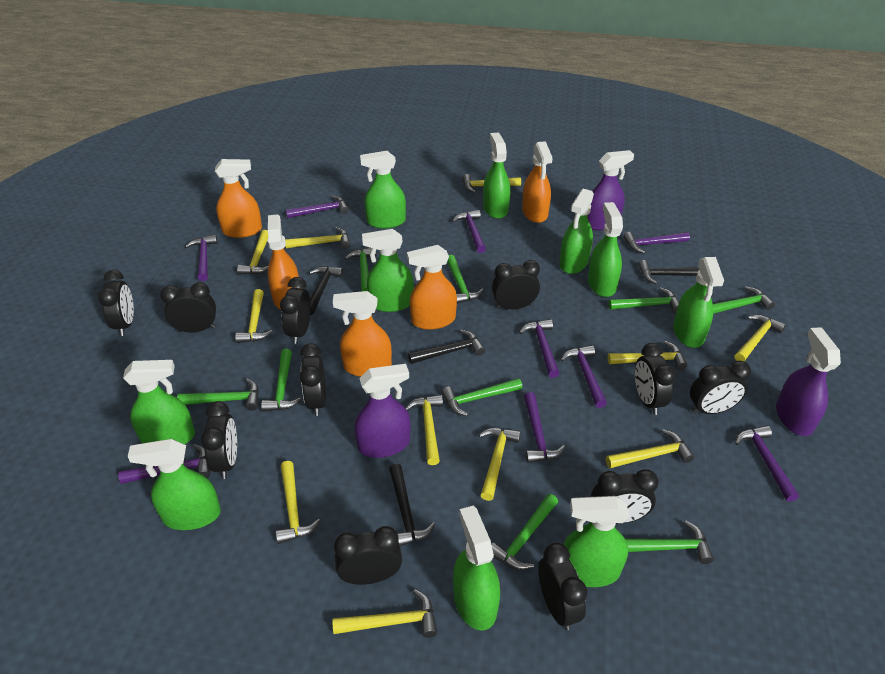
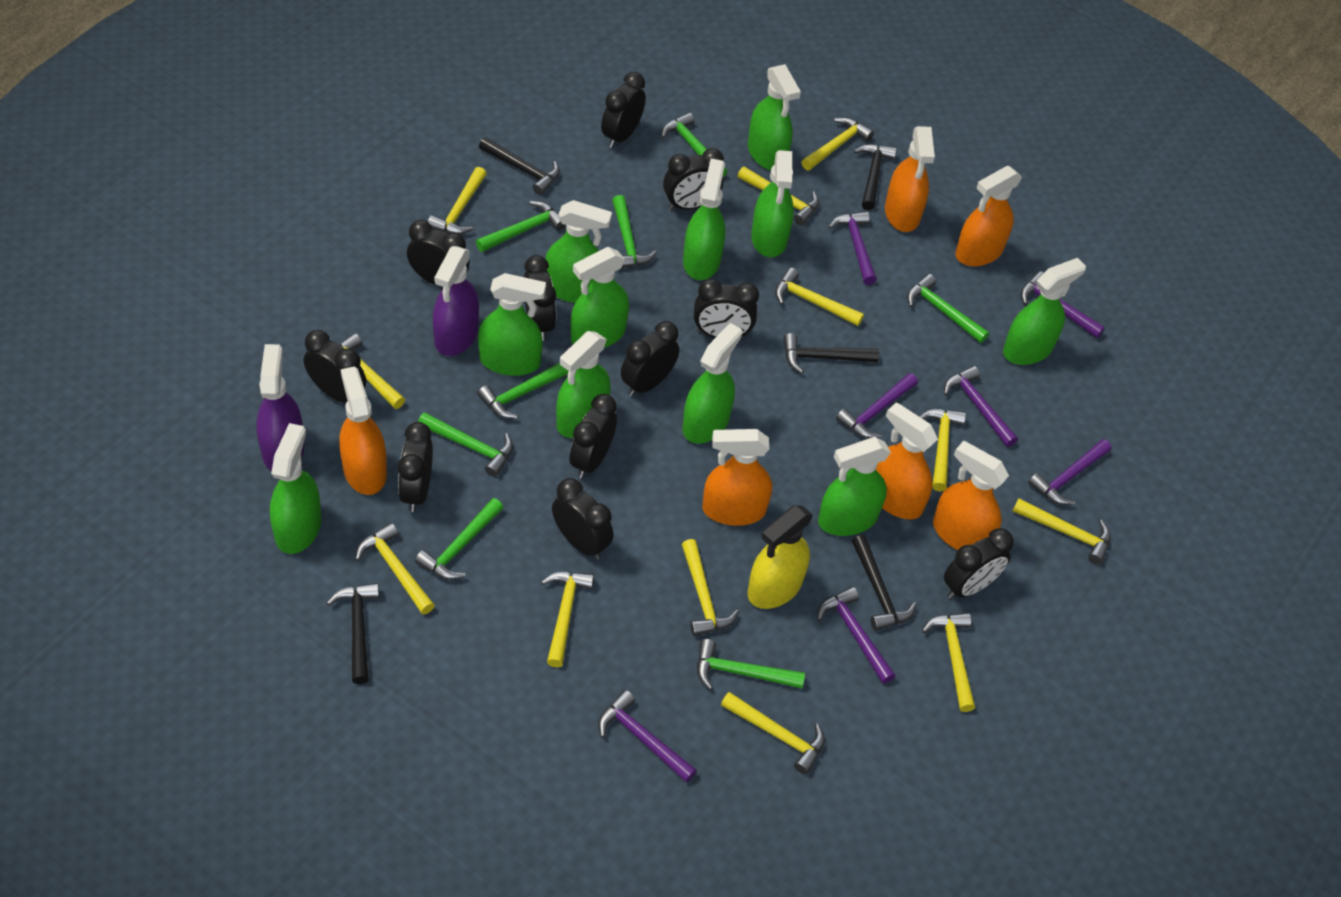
black hammer: 4 -> 5
green hammer: 9 -> 8
green spray bottle: 10 -> 11
orange spray bottle: 5 -> 6
purple hammer: 9 -> 7
purple spray bottle: 3 -> 2
yellow hammer: 11 -> 12
yellow spray bottle: 0 -> 1

